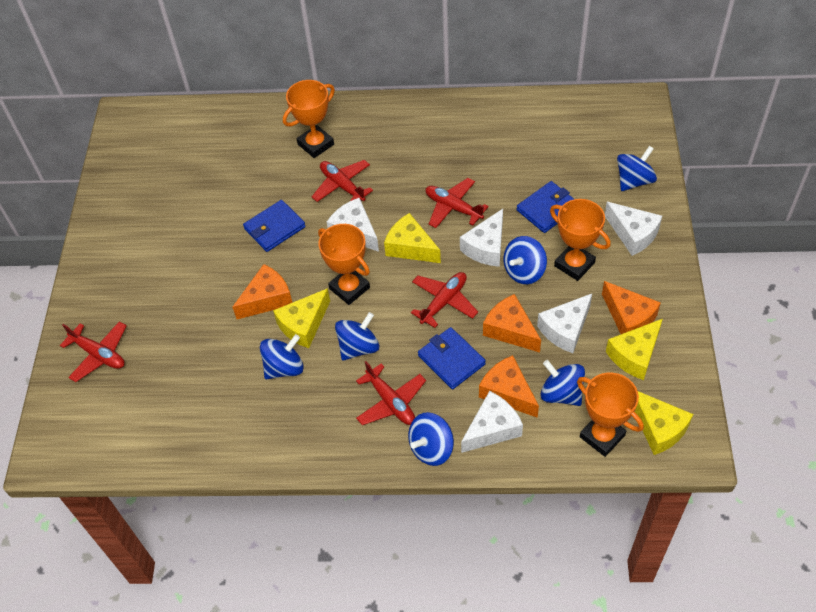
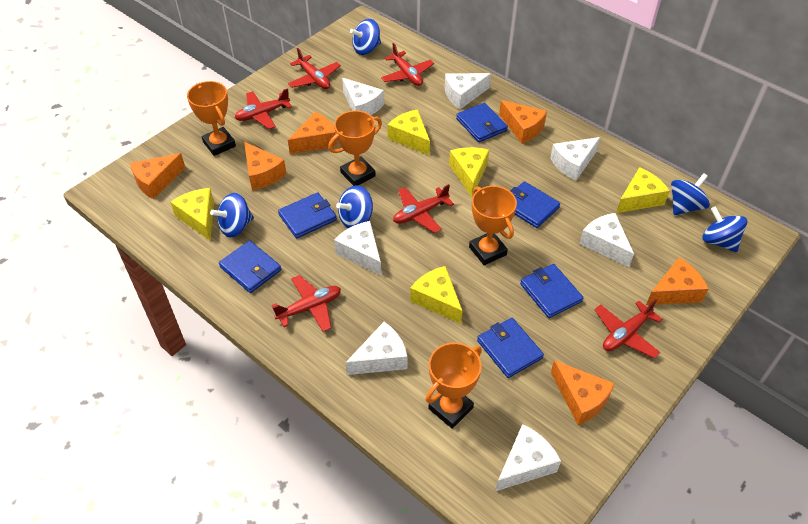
blue spinning top: 6 -> 5
blue wallet: 3 -> 6
orange cheese: 4 -> 6
red plane: 5 -> 6
white cheese: 5 -> 7
yellow cheese: 4 -> 5

